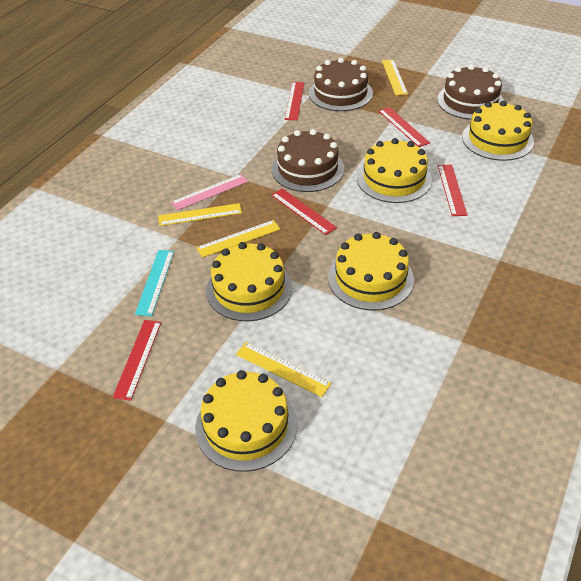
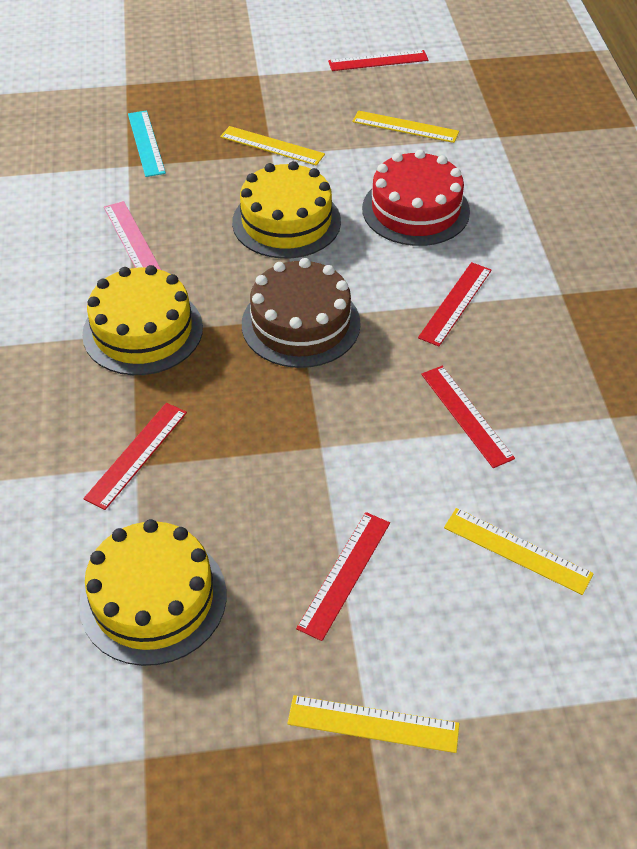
brown cake: 3 -> 1
red cake: 0 -> 1
yellow cake: 5 -> 3

